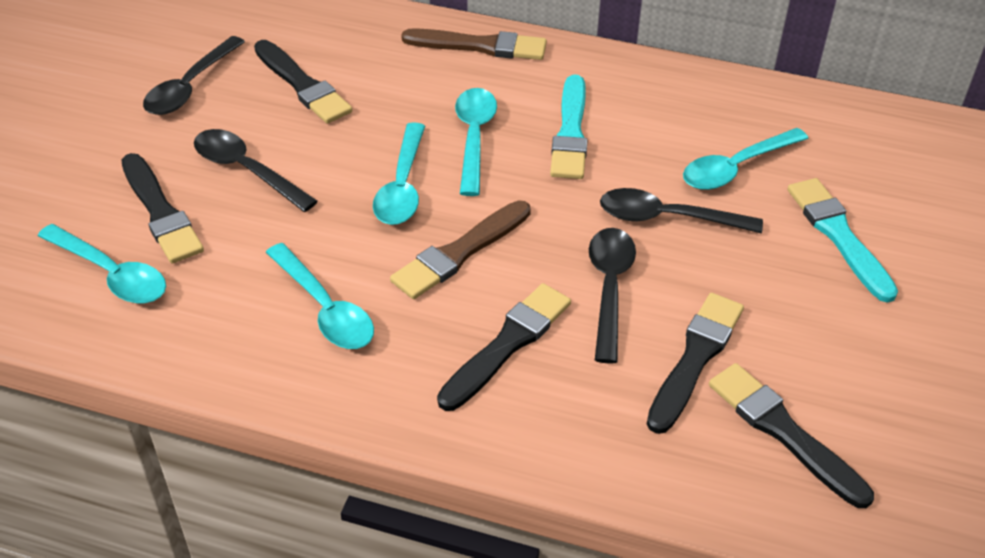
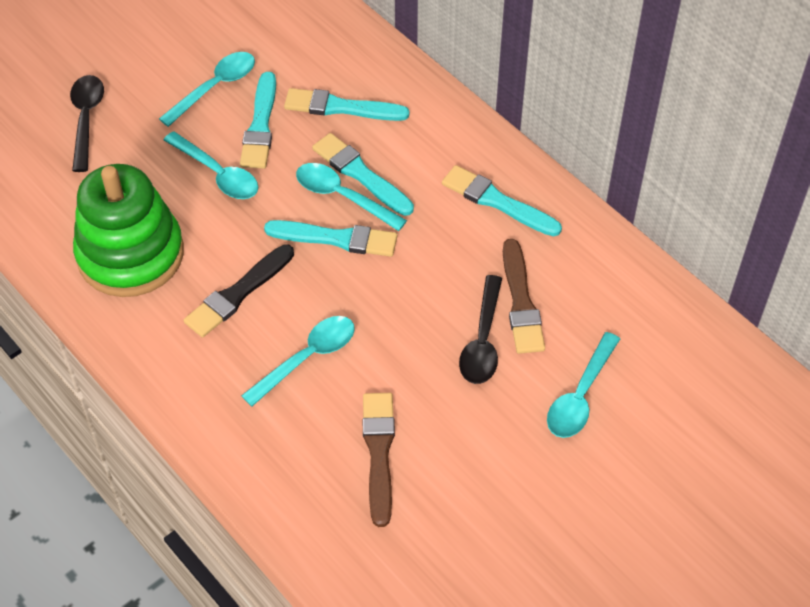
black brush: 5 -> 1
black spoon: 4 -> 2
green stacking toy: 0 -> 1
turquoise brush: 2 -> 5

